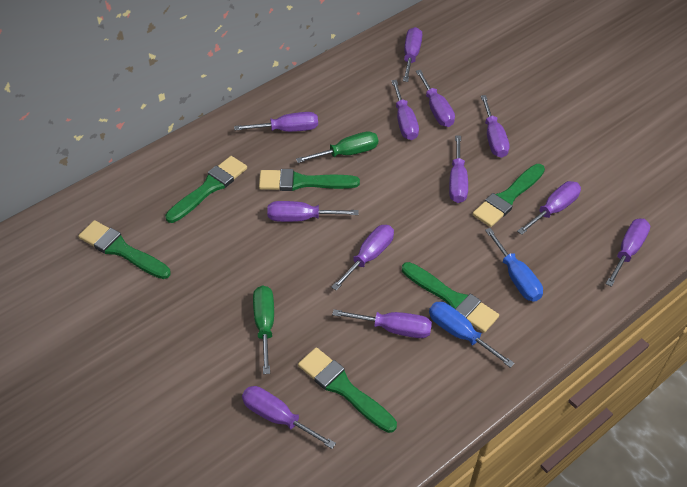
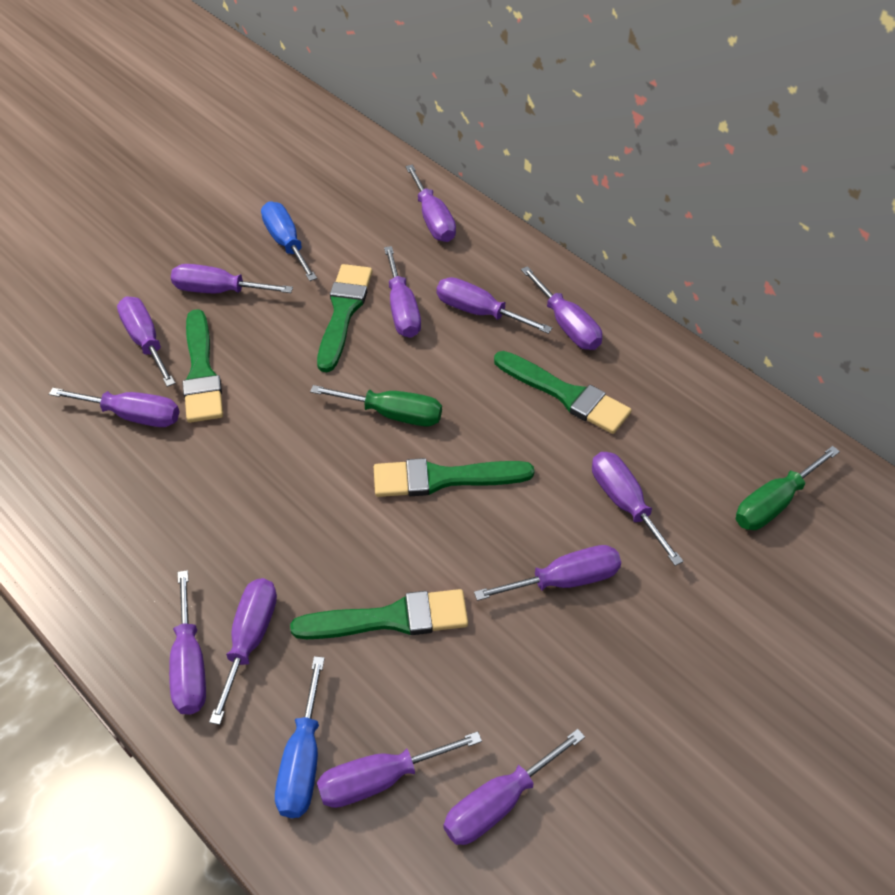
green brush: 6 -> 5
purple screwdriver: 12 -> 13

